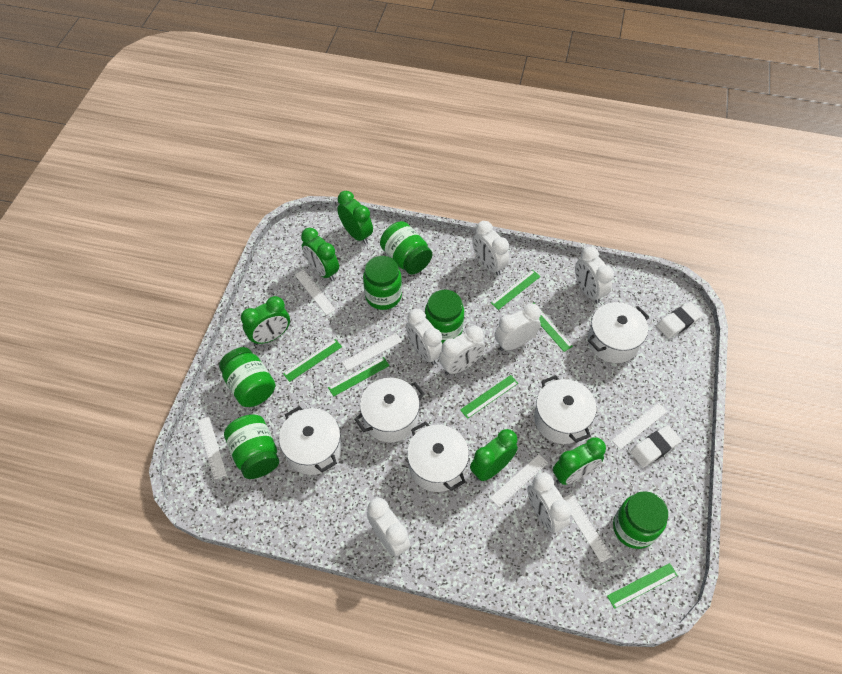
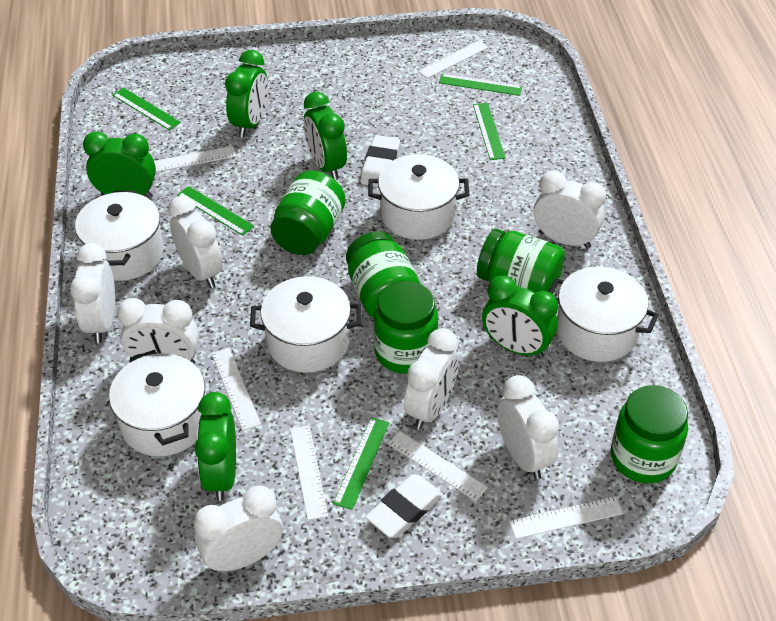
green jar: 6 -> 5
green ruler: 6 -> 5

